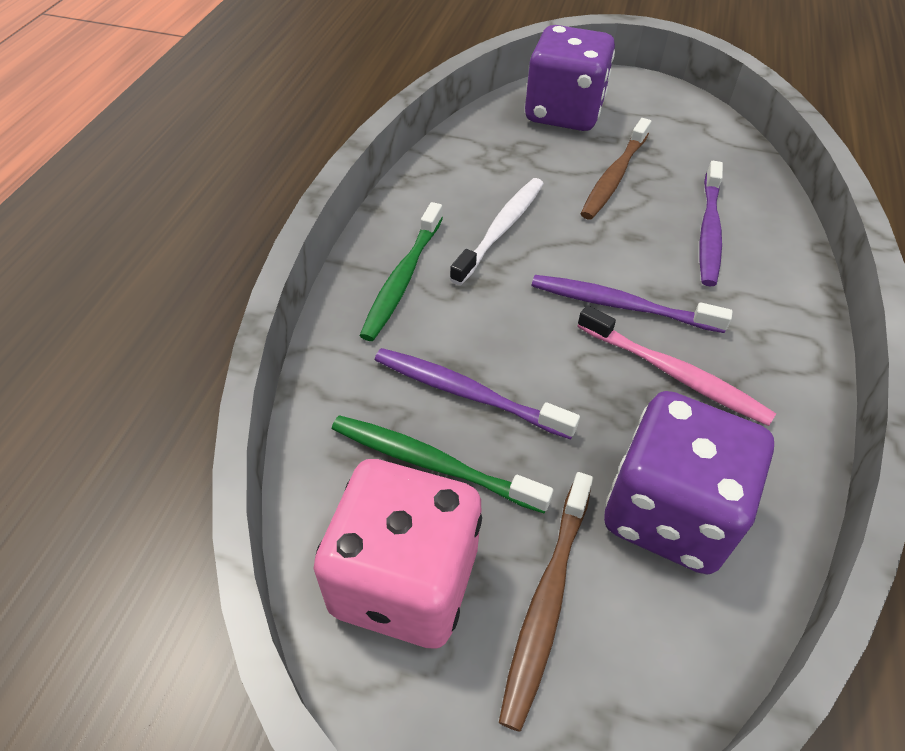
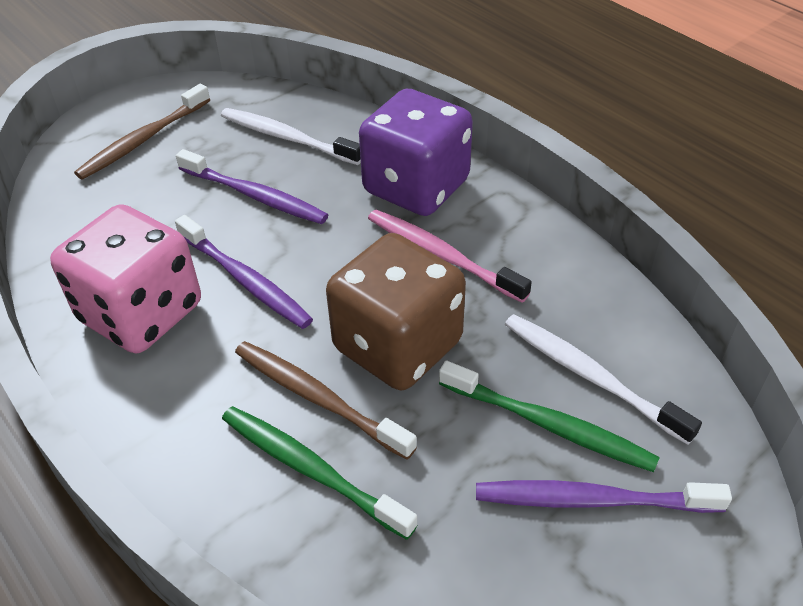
brown dice: 0 -> 1
purple dice: 2 -> 1
white toothbrush: 1 -> 2

